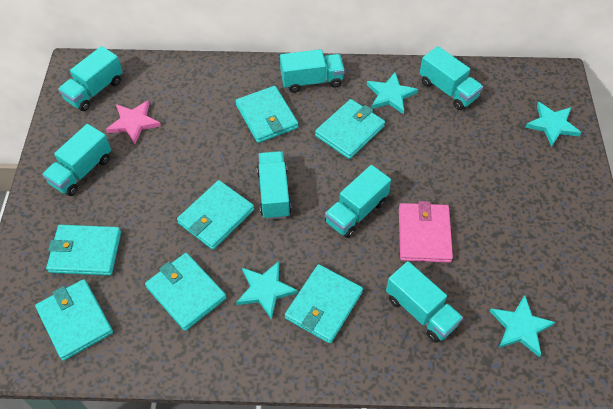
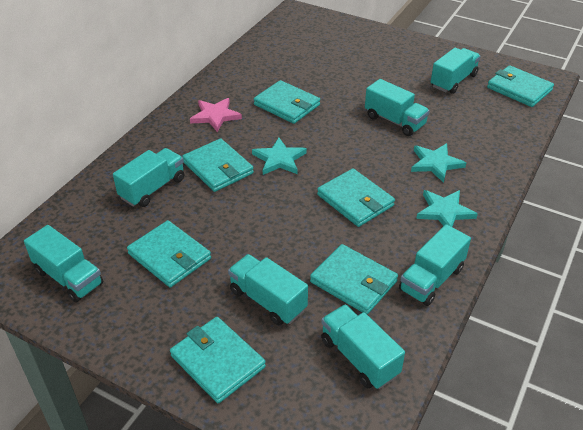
pink wallet: 1 -> 0
turquoise star: 4 -> 3

